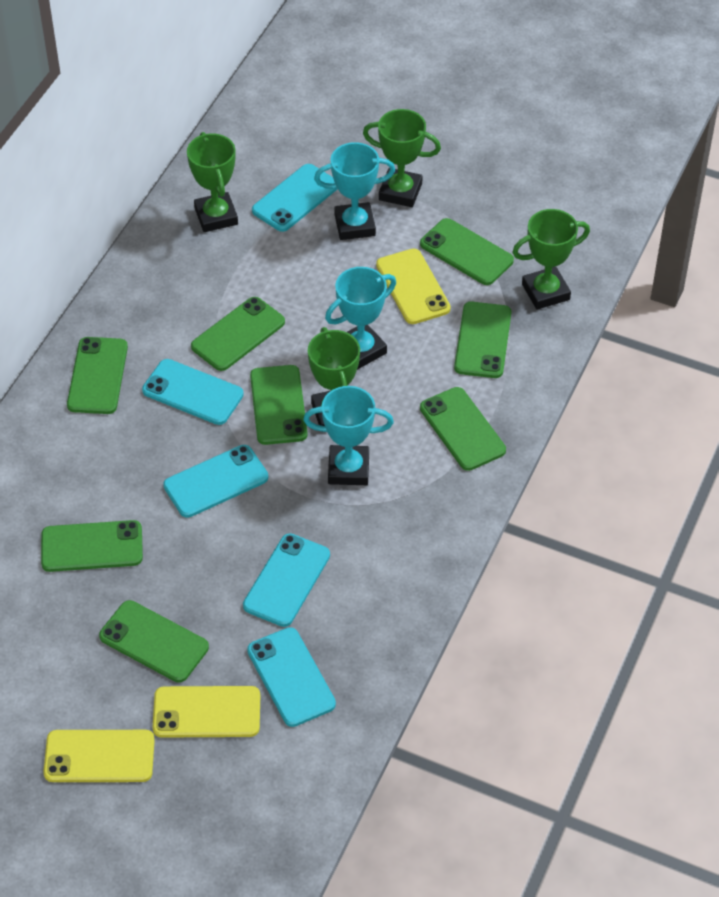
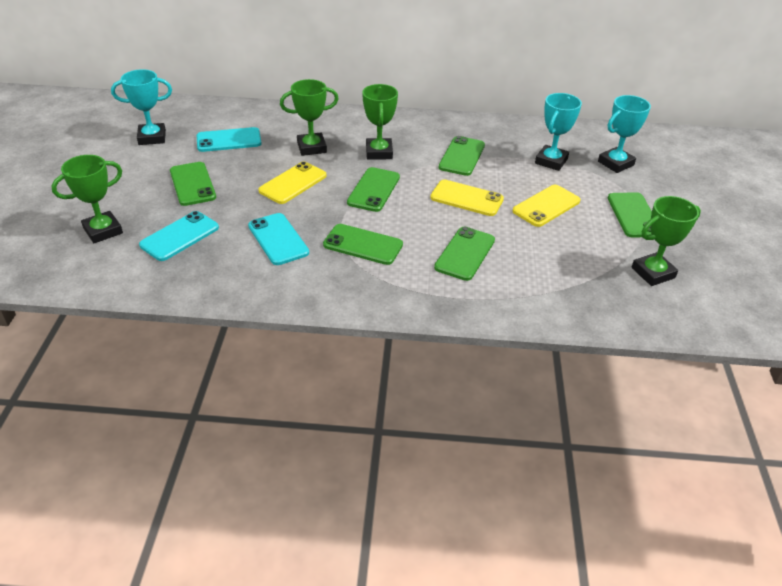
green phone: 8 -> 6
turquoise phone: 5 -> 3

